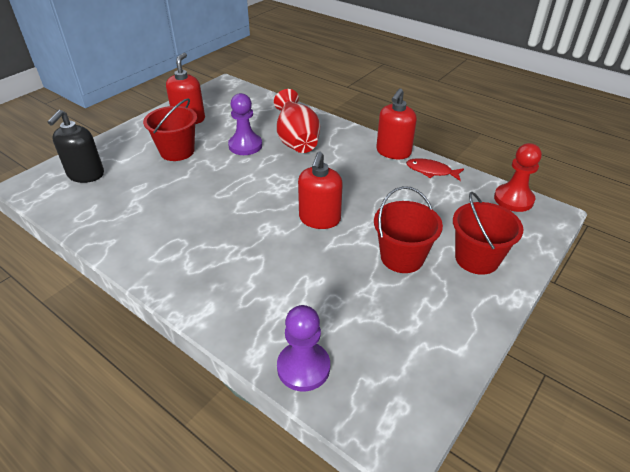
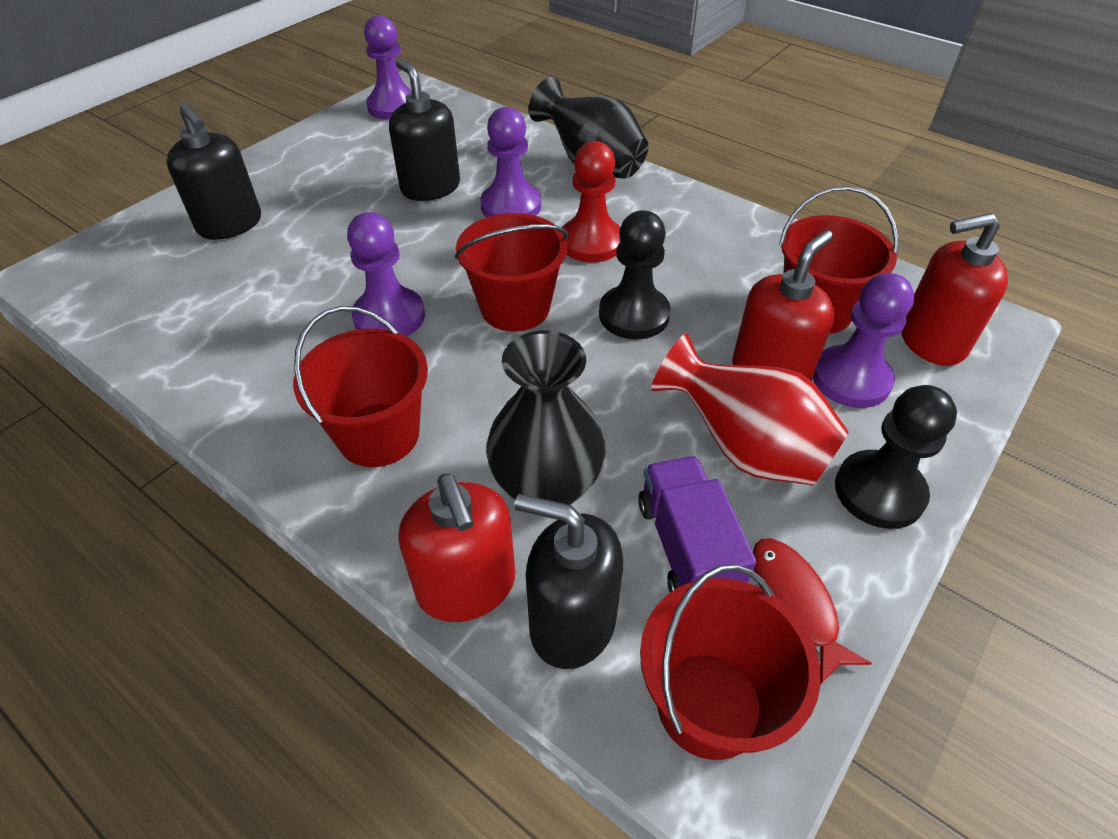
black pawn: 0 -> 2
black soap dispenser: 1 -> 3
black vase: 0 -> 2
purple pawn: 2 -> 4
purple truck: 0 -> 1
red bucket: 3 -> 4

